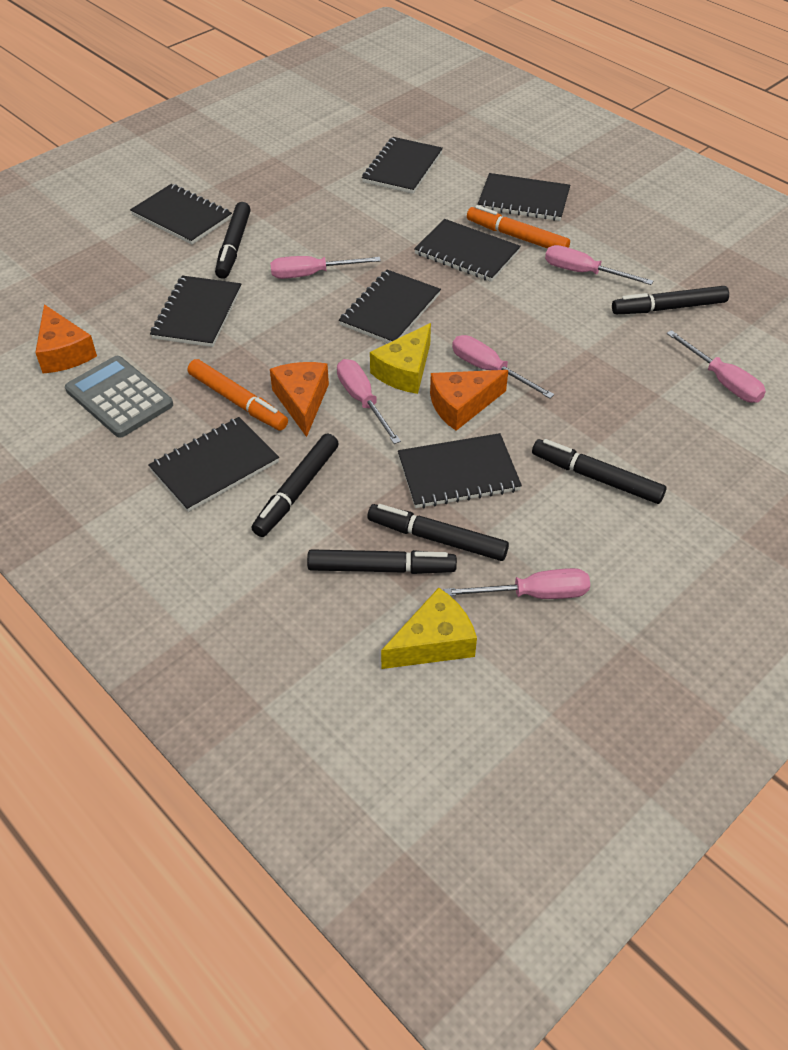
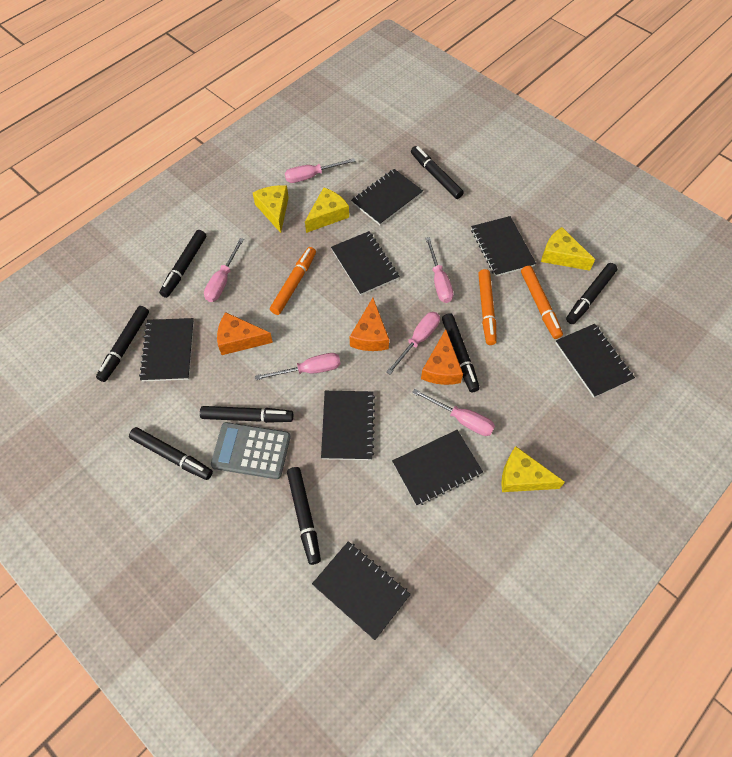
black marker: 6 -> 8
orange marker: 2 -> 3
yellow cheese: 2 -> 4

